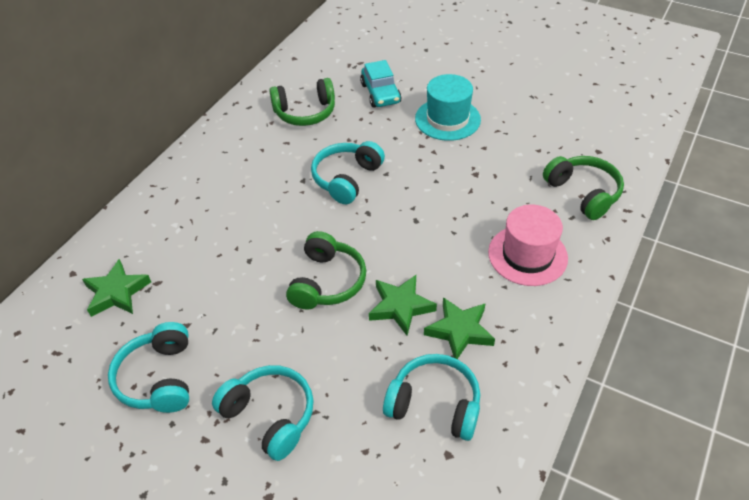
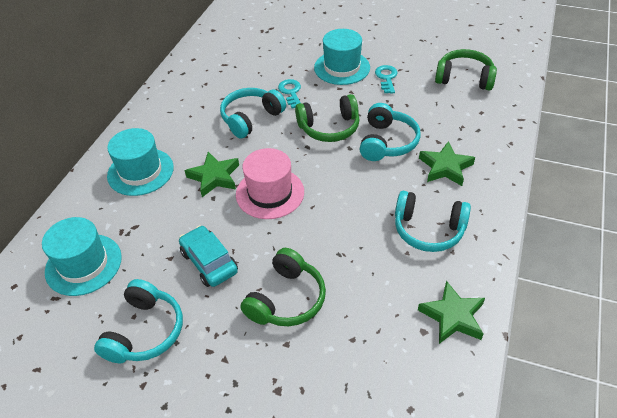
turquoise hat: 1 -> 3
turquoise key: 0 -> 2

